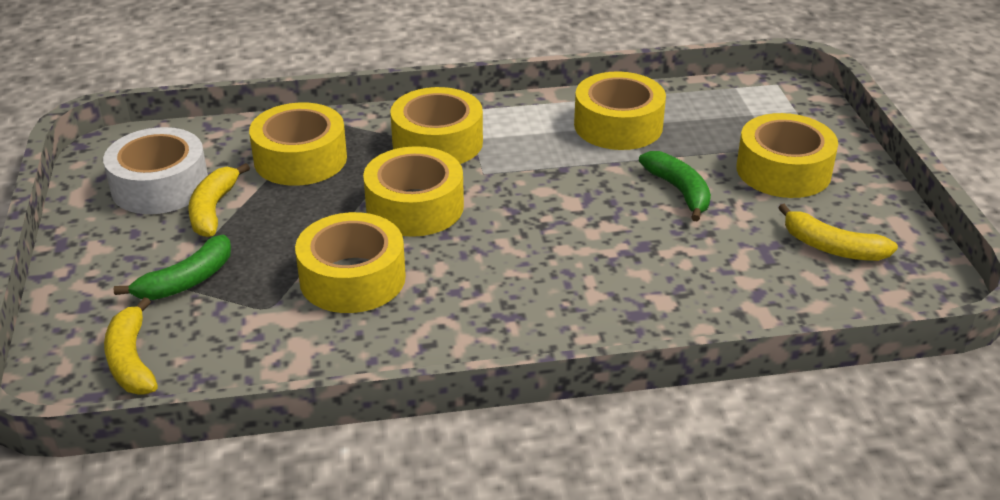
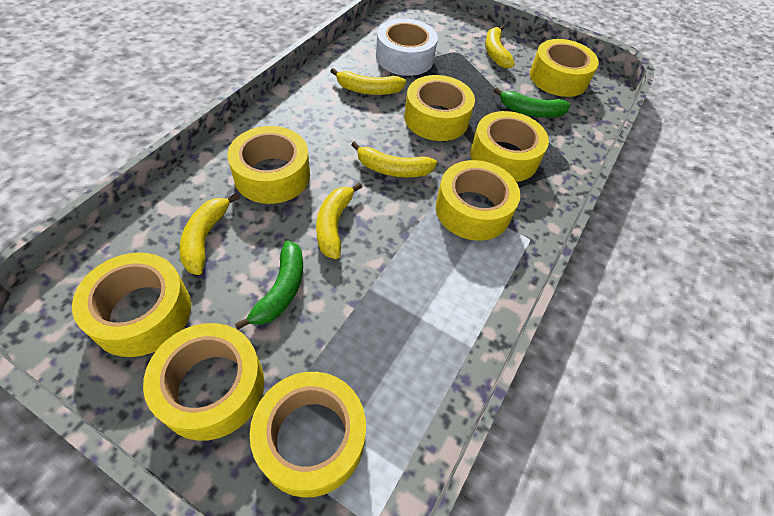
yellow banana: 3 -> 5
yellow tape: 6 -> 8

